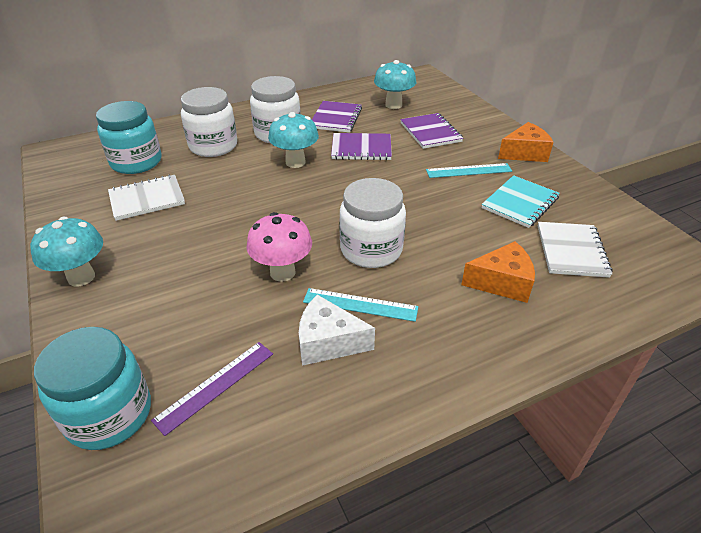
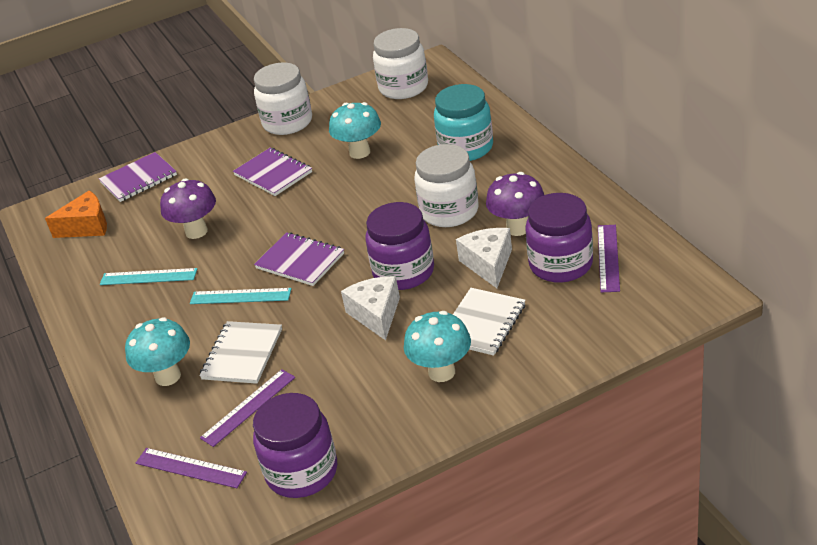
orange cheese: 2 -> 1
pink mushroom: 1 -> 0
purple jar: 0 -> 3
purple mushroom: 0 -> 2
purple ruler: 1 -> 3
turquoise jar: 2 -> 1
turquoise notebook: 1 -> 0
white cheese: 1 -> 2

